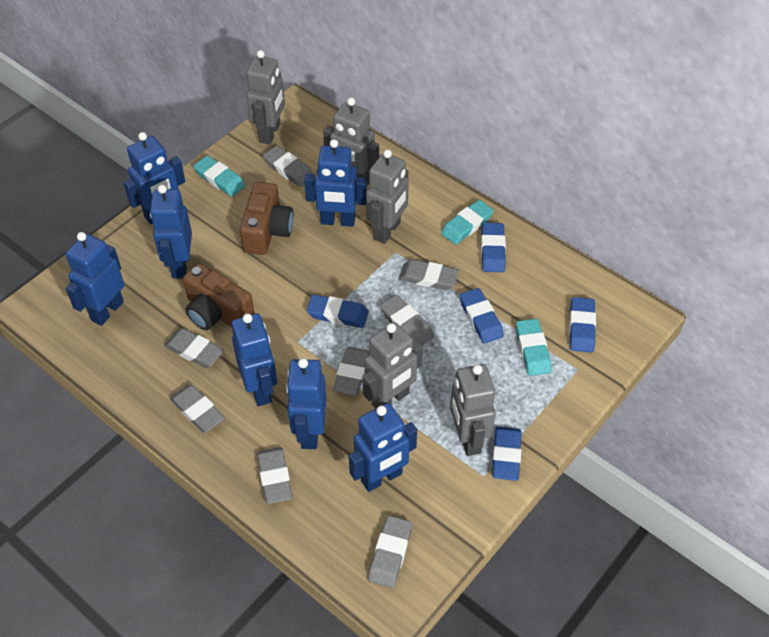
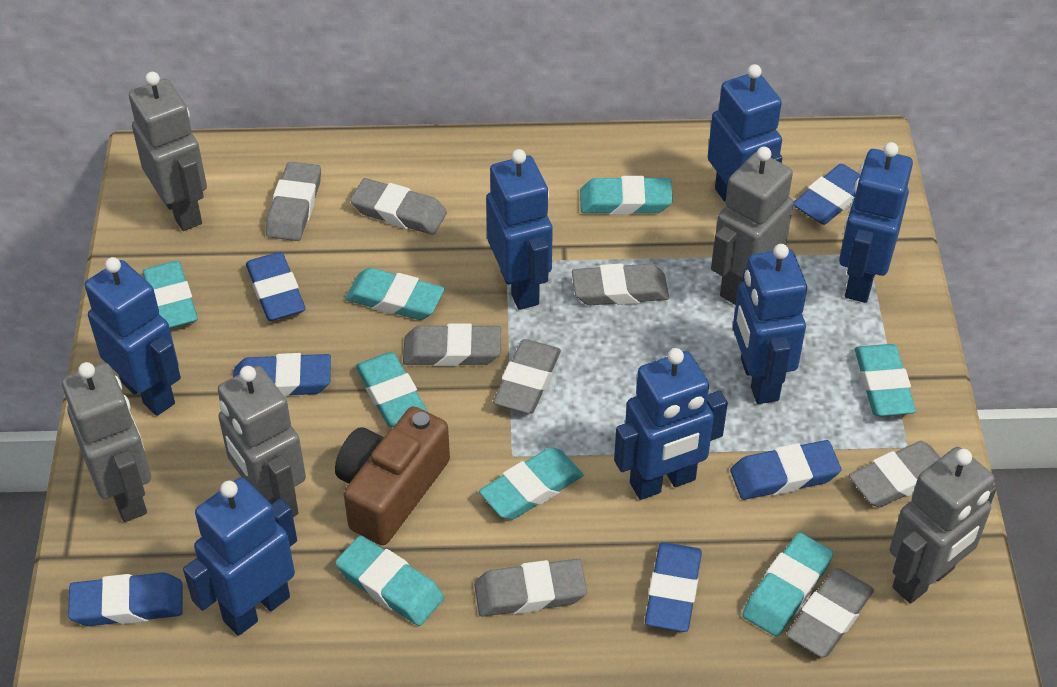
blue eraser: 5 -> 6
brown camera: 2 -> 1
turquoise eraser: 3 -> 8

